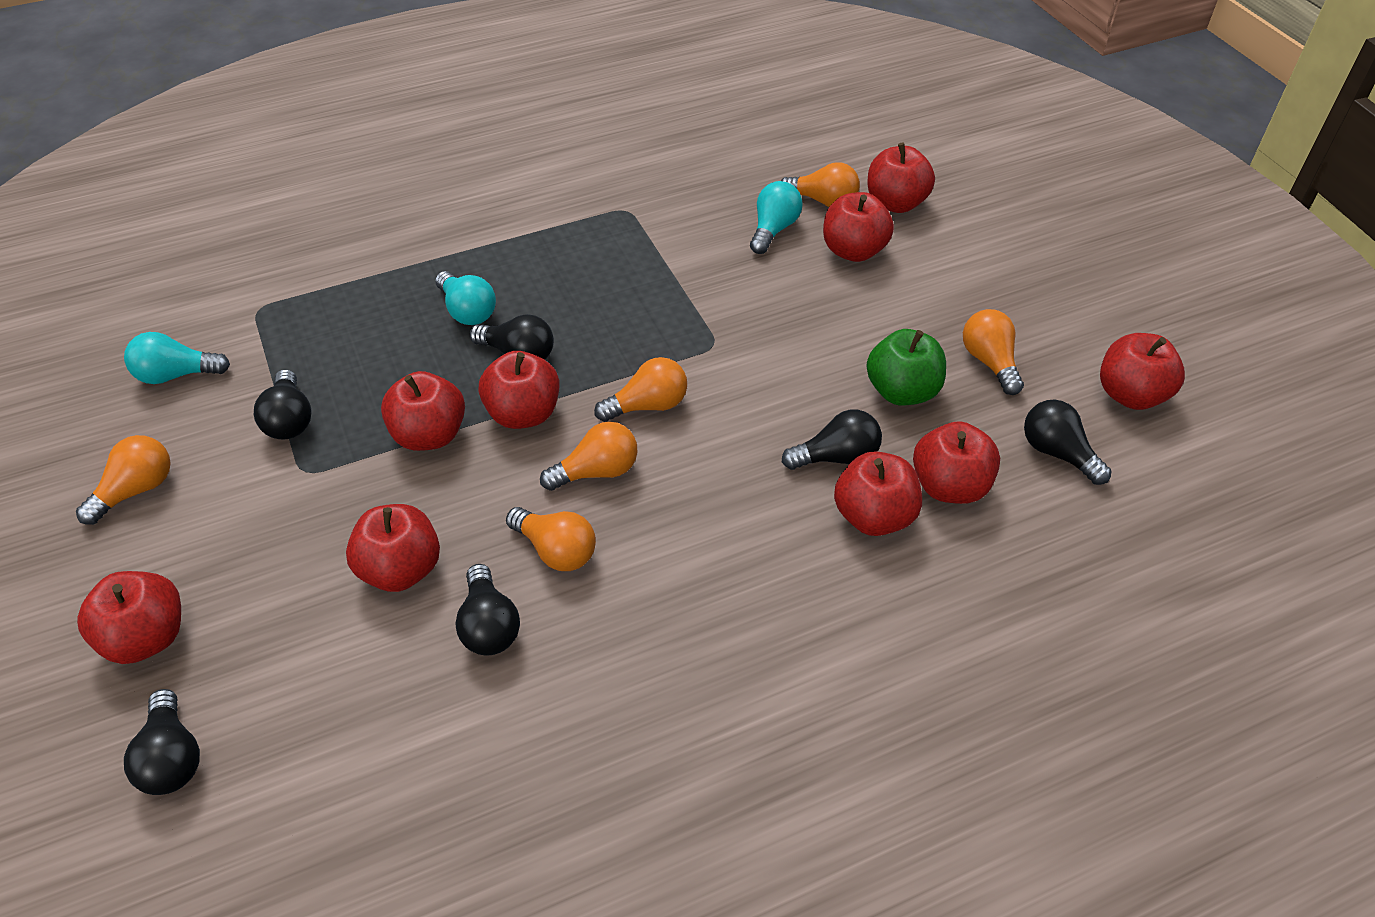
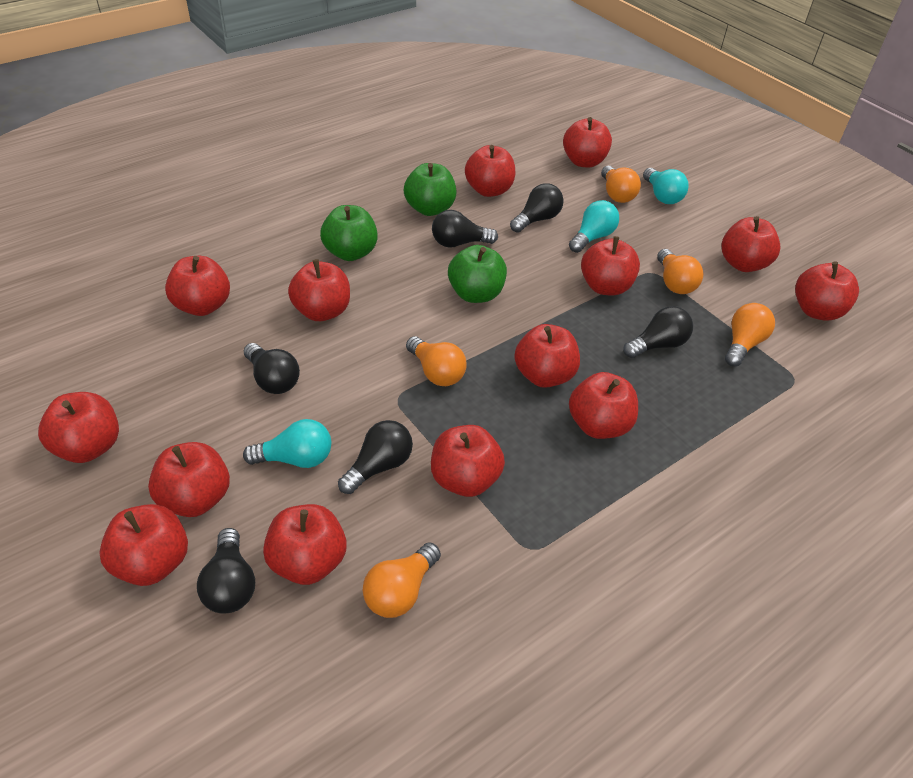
green apple: 1 -> 3
orange light bulb: 6 -> 5
red apple: 9 -> 14

